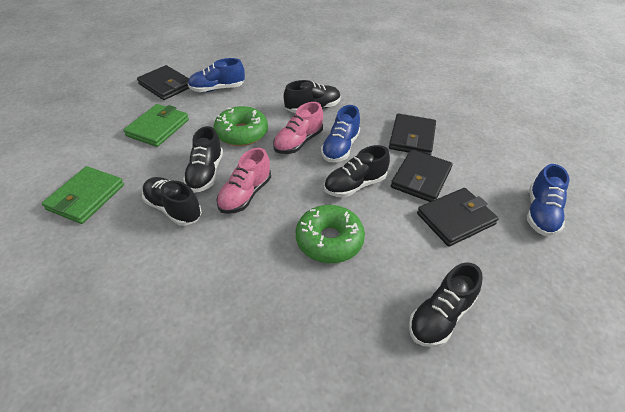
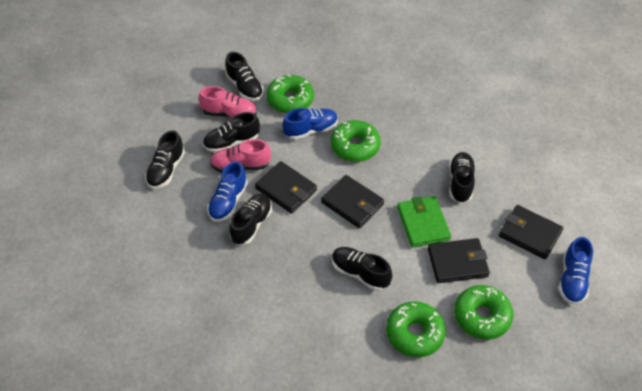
black shoe: 5 -> 6
green donut: 2 -> 4
green wallet: 2 -> 1

